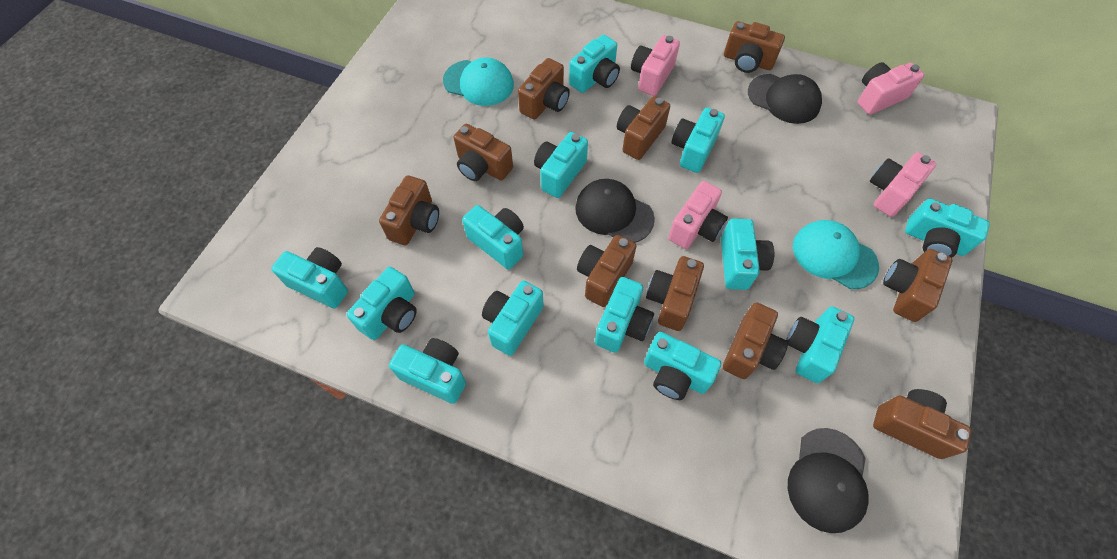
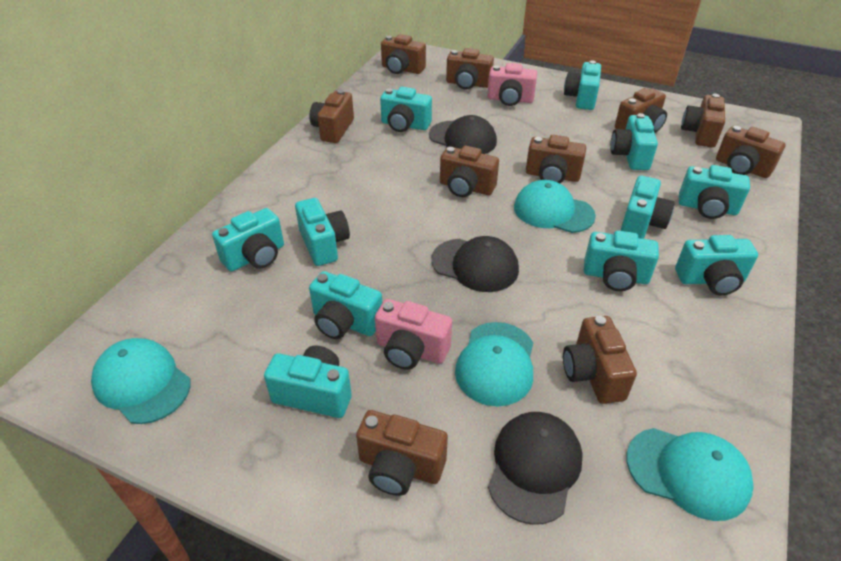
pink camera: 4 -> 2
turquoise camera: 13 -> 11
turquoise cap: 2 -> 4

